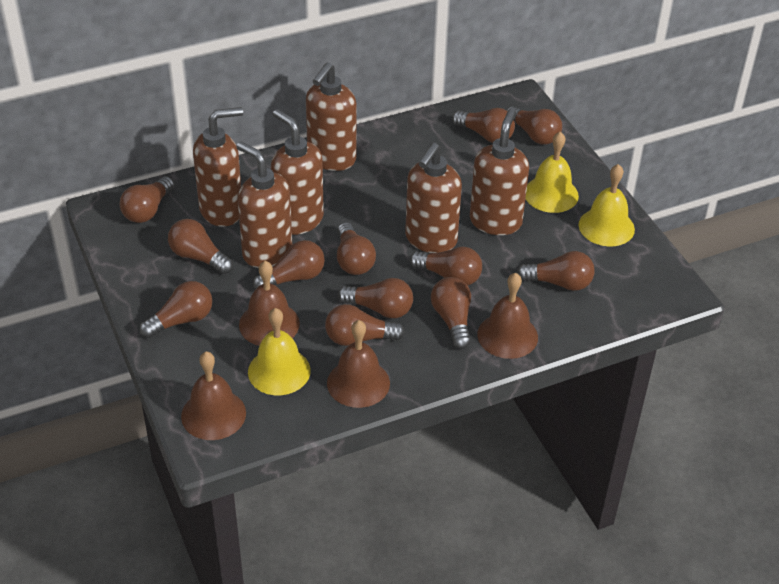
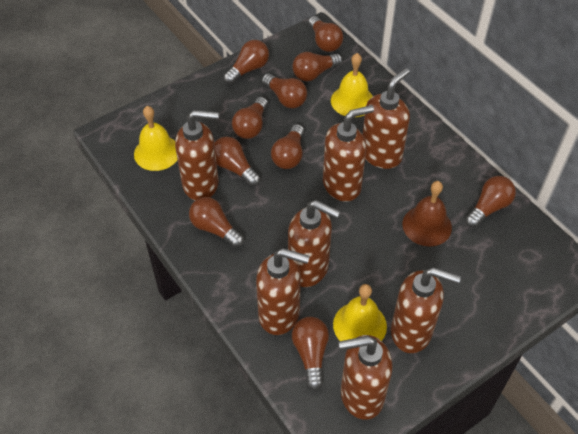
brown bell: 4 -> 1
brown light bulb: 12 -> 10
brown soap dispenser: 6 -> 7

